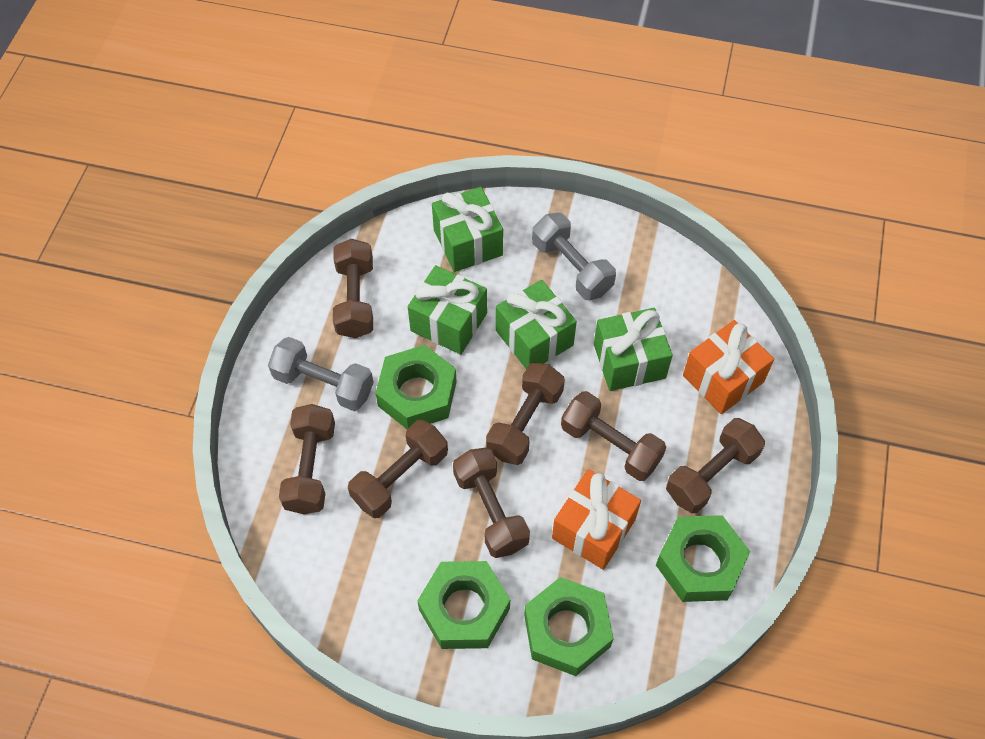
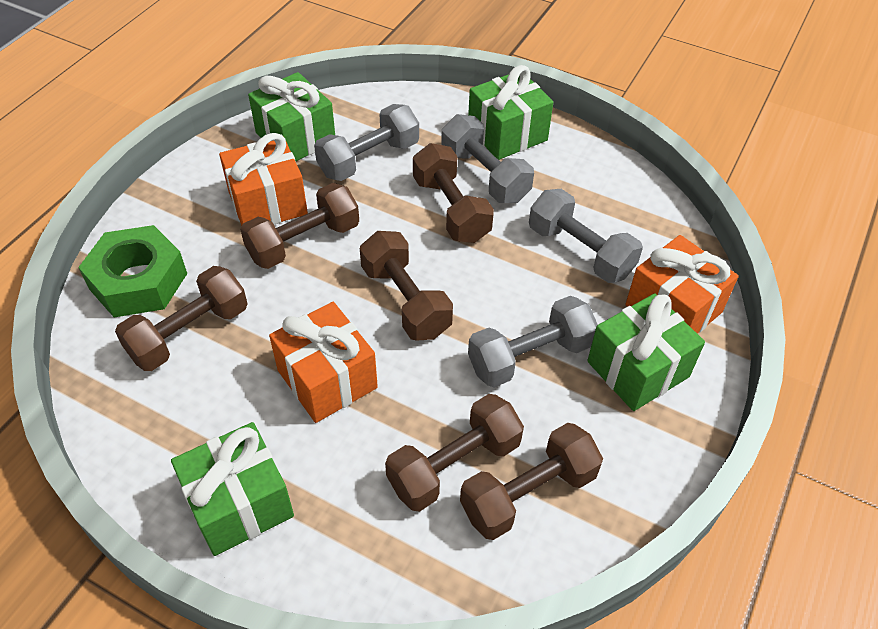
brown dumbbell: 7 -> 6
green nut: 4 -> 1
grey dumbbell: 2 -> 4
orange gift: 2 -> 3

